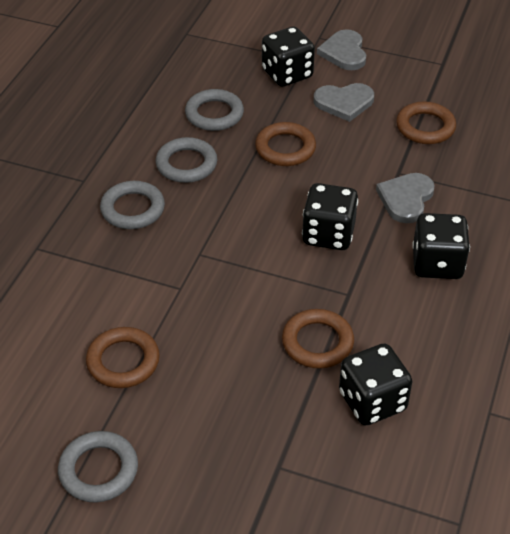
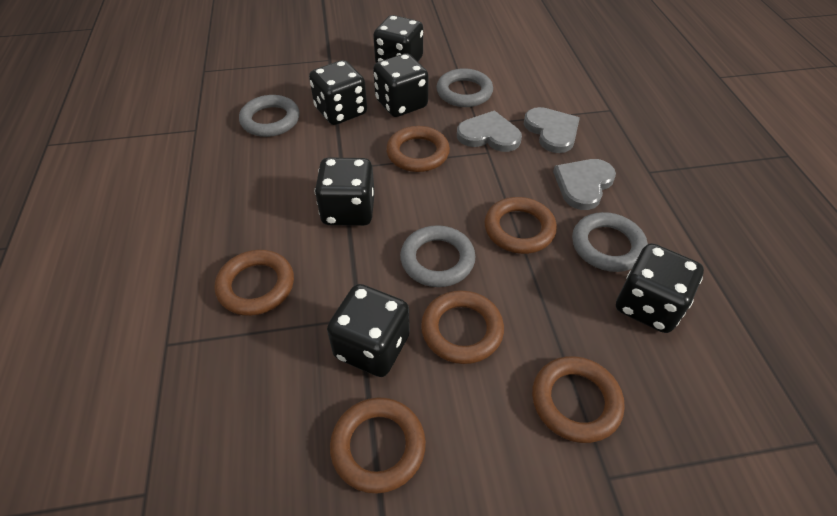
black dice: 4 -> 6
brown ring: 4 -> 6

